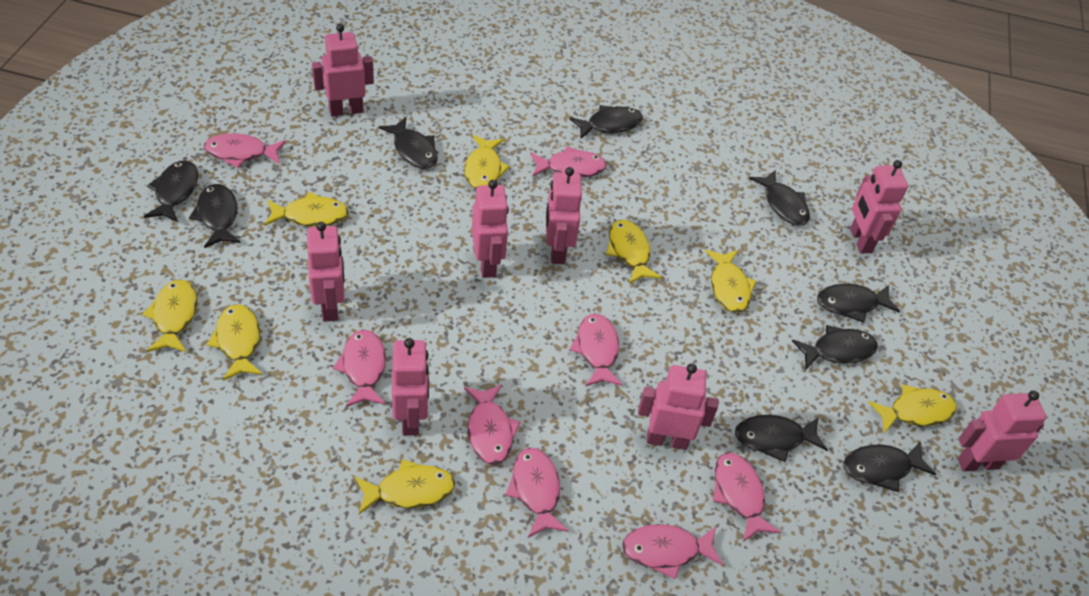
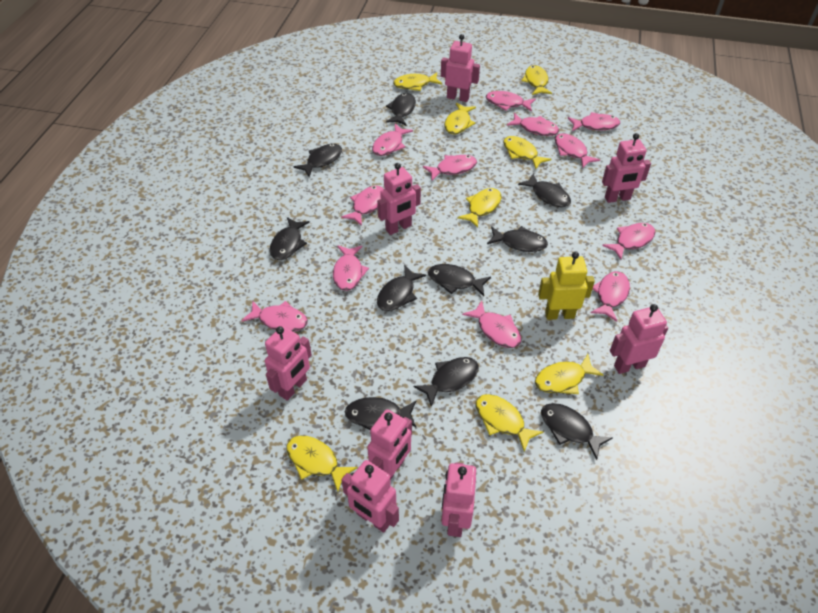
black fish: 9 -> 10
pink fish: 8 -> 12
yellow robot: 0 -> 1

